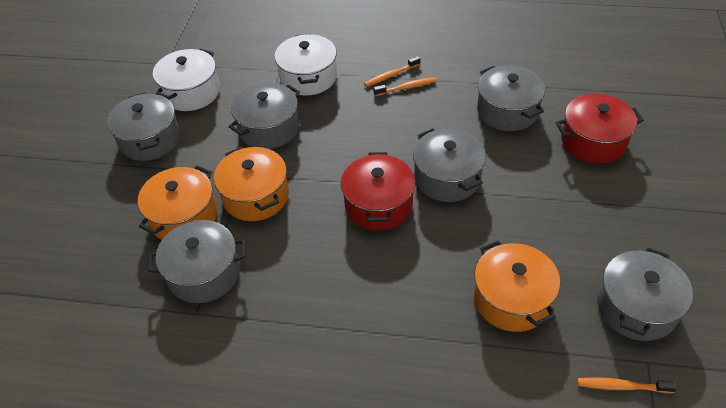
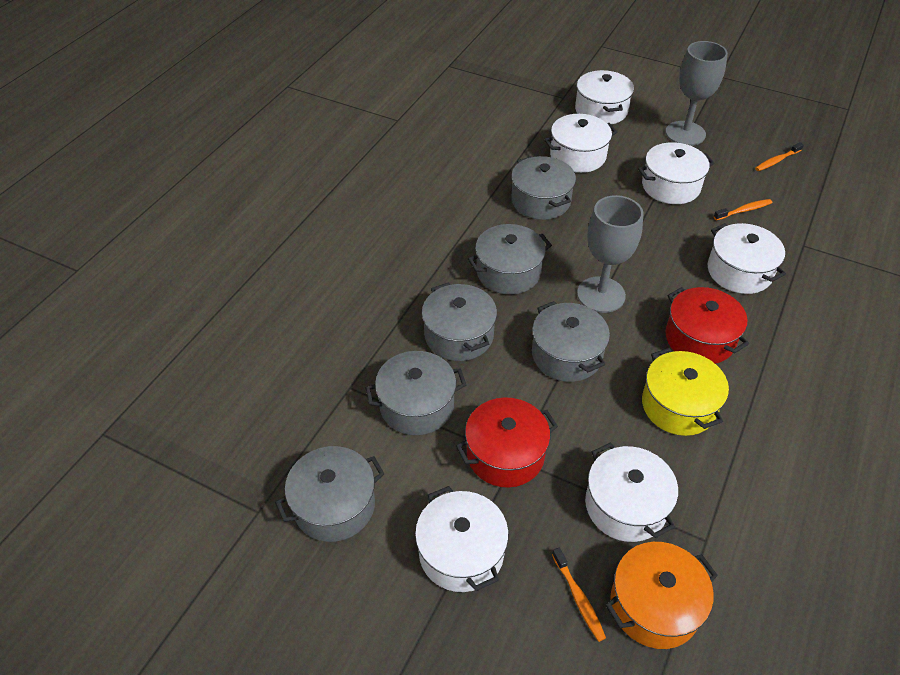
grey goblet: 0 -> 2
orange pot: 3 -> 1
white pot: 2 -> 6
yellow pot: 0 -> 1

